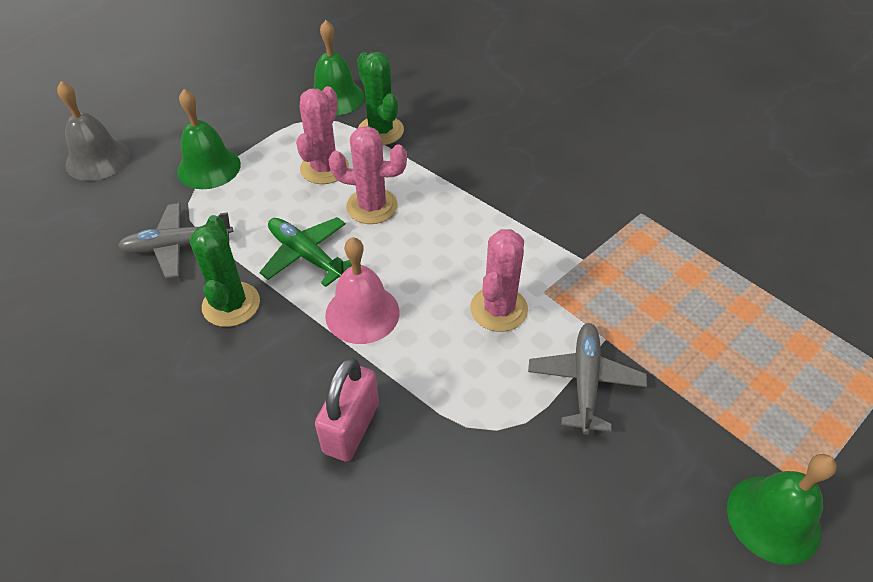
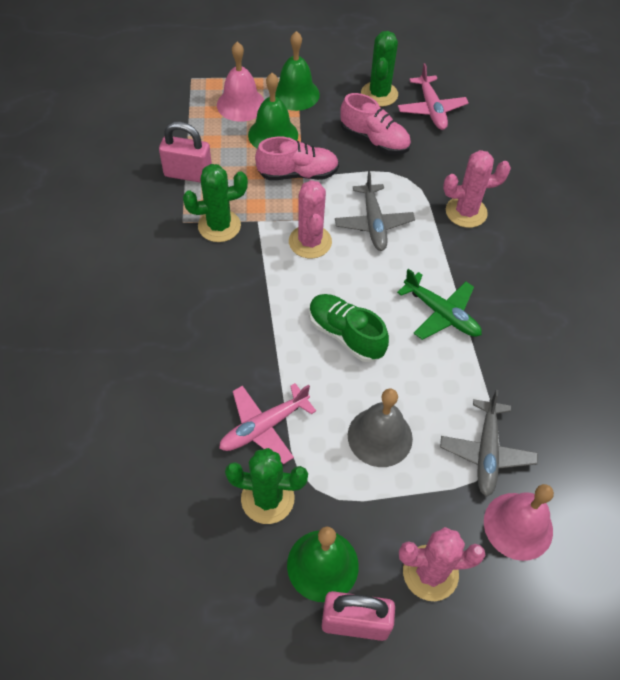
green cactus: 2 -> 3
green shoe: 0 -> 1
pink bell: 1 -> 2
pink padlock: 1 -> 2
pink plane: 0 -> 2
pink shoe: 0 -> 2

